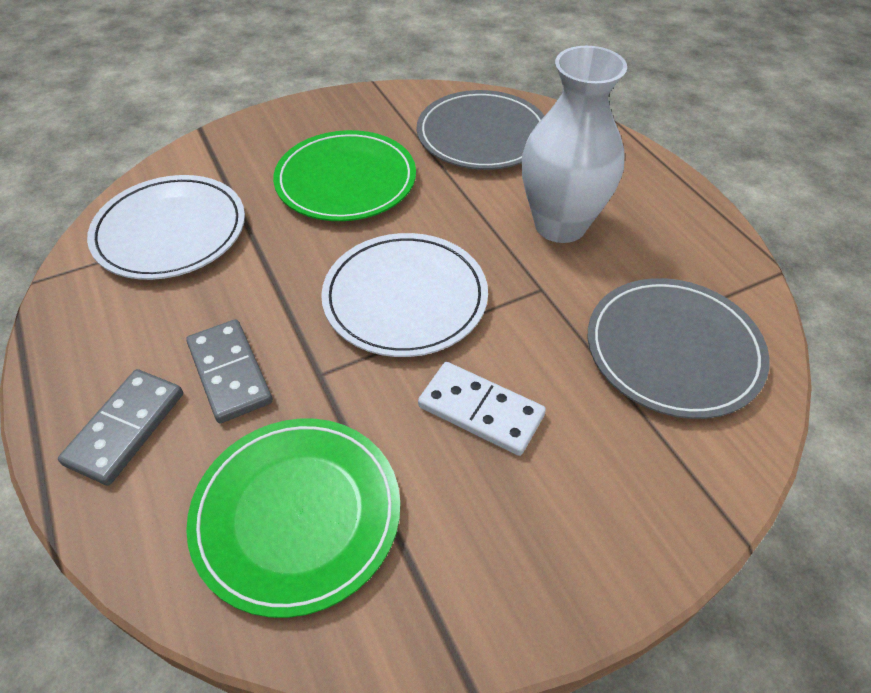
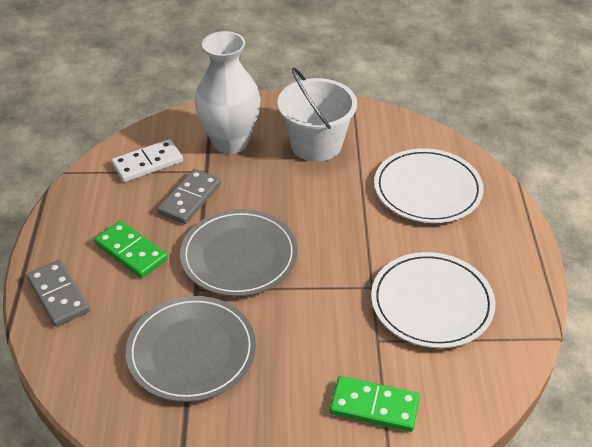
green domino: 0 -> 2
green plate: 2 -> 0
white bucket: 0 -> 1

